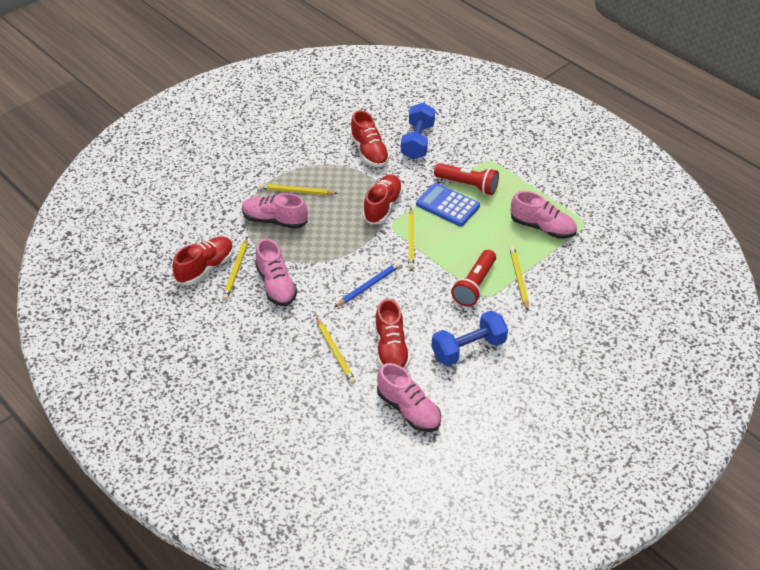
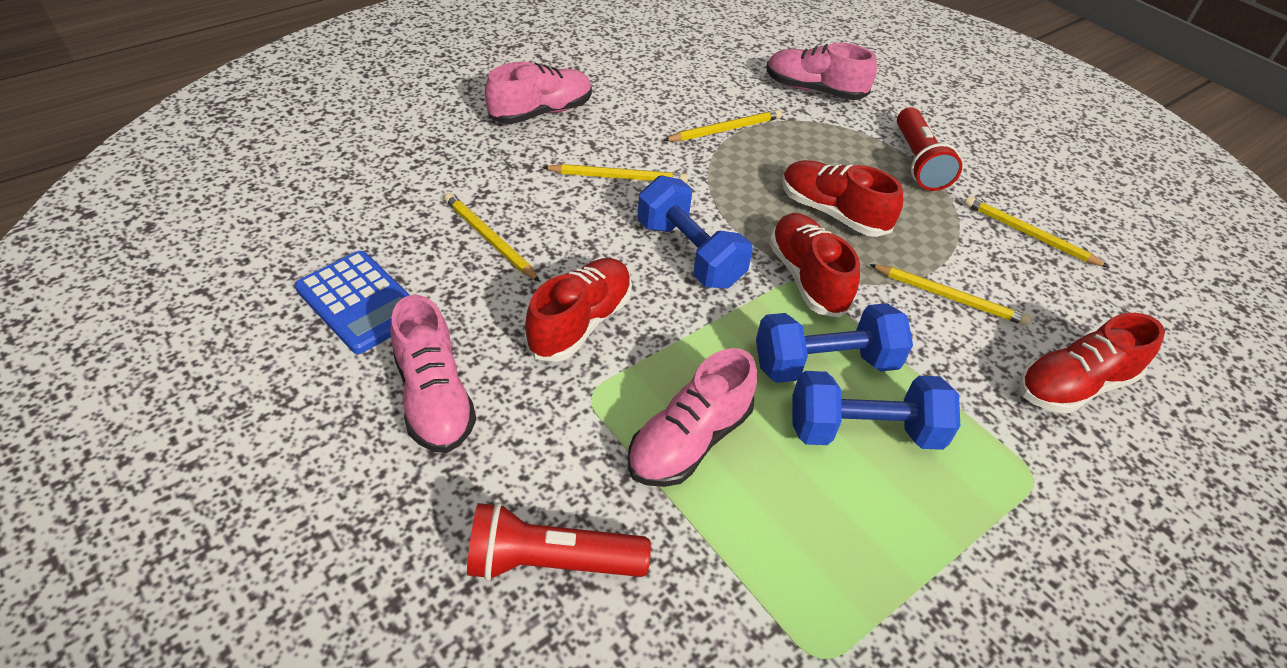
blue dumbbell: 2 -> 3
blue pencil: 1 -> 0

